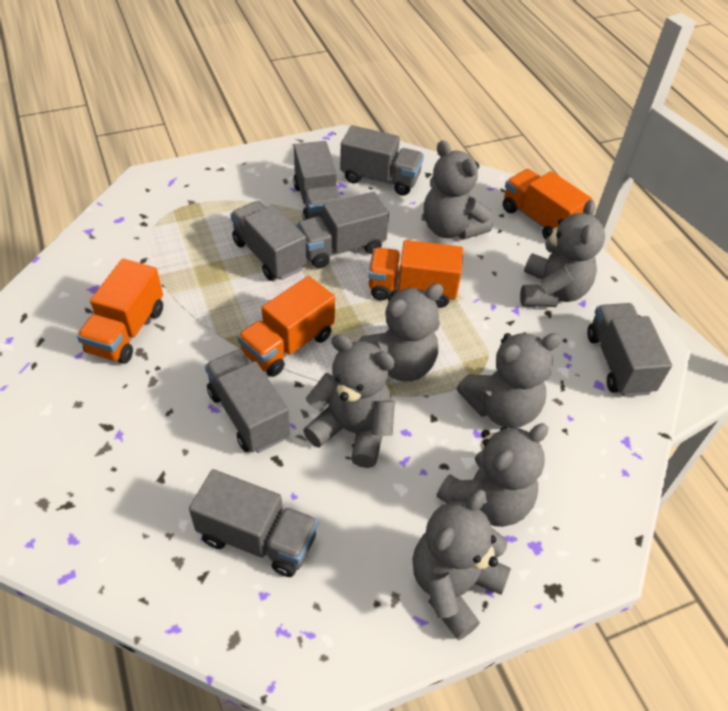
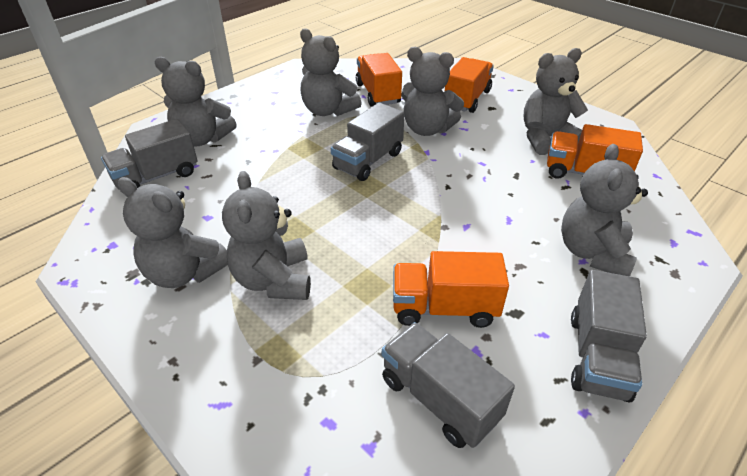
grey truck: 7 -> 4

